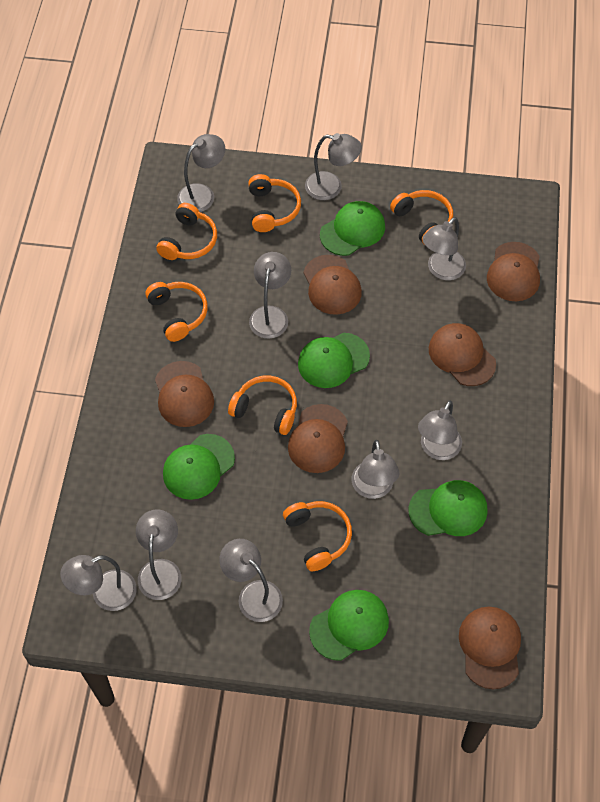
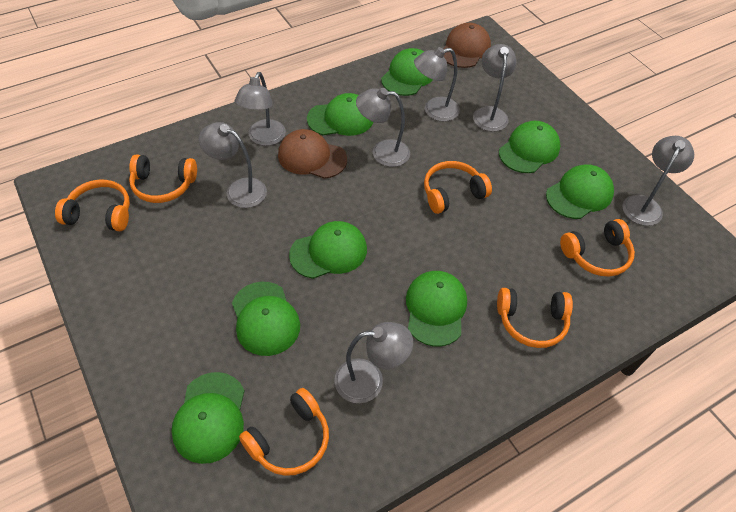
brown cap: 6 -> 2
green cap: 5 -> 8
grey lamp: 9 -> 7

